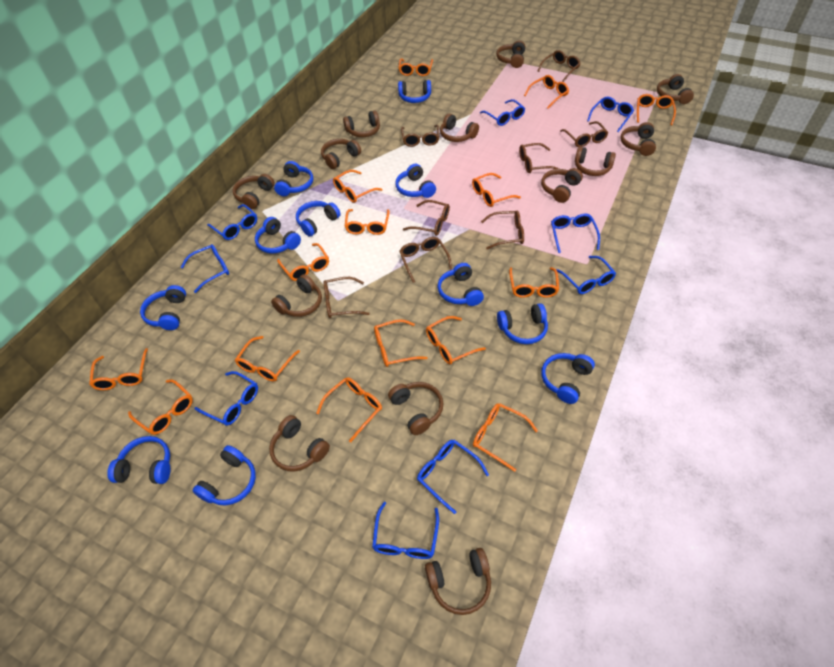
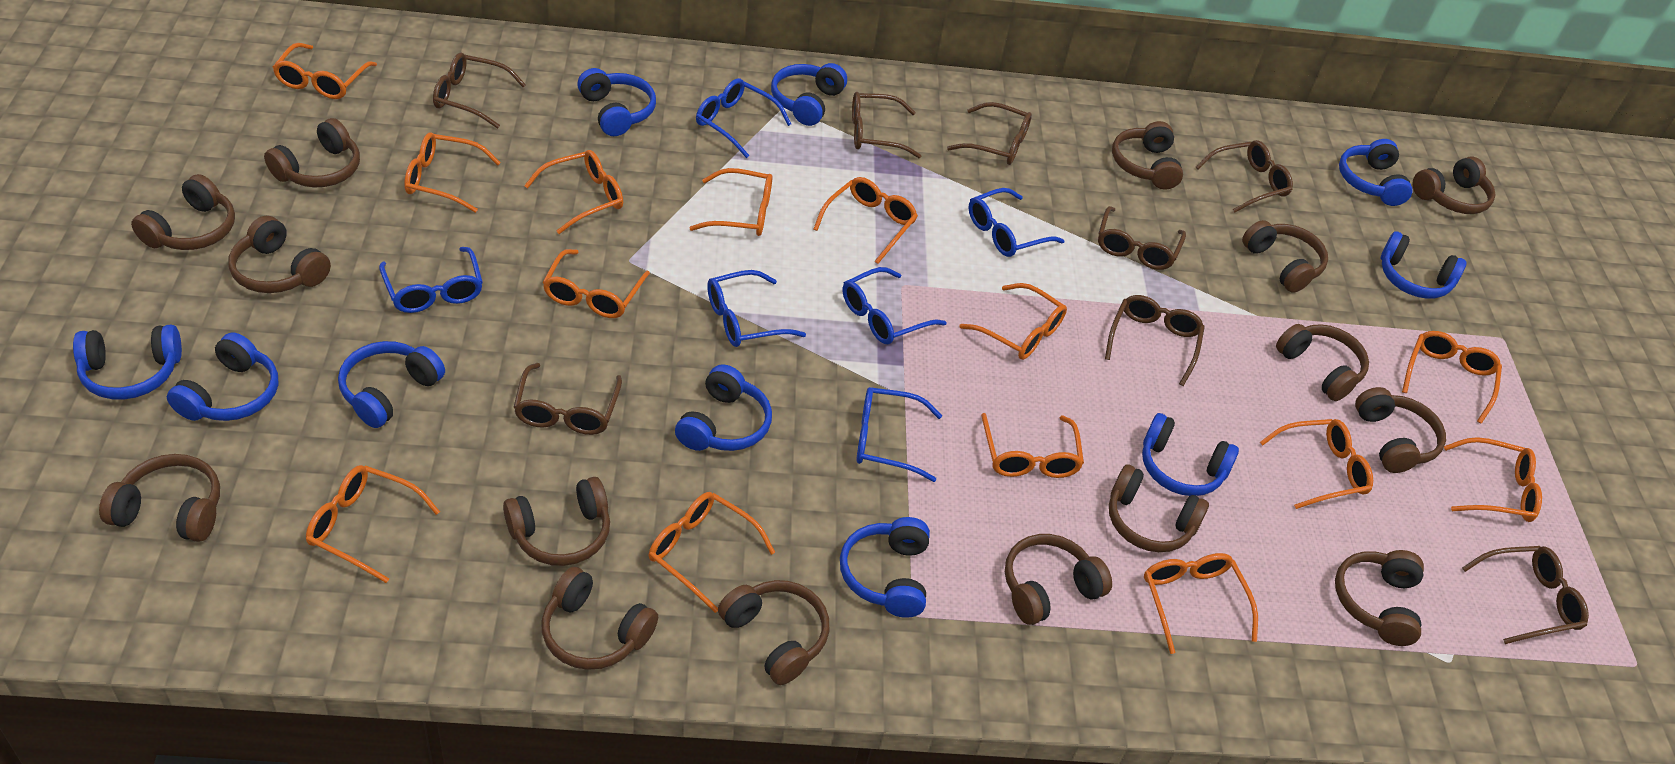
blue glasses: 9 -> 6
blue headphones: 11 -> 10
brown headphones: 13 -> 15
orange glasses: 15 -> 14

